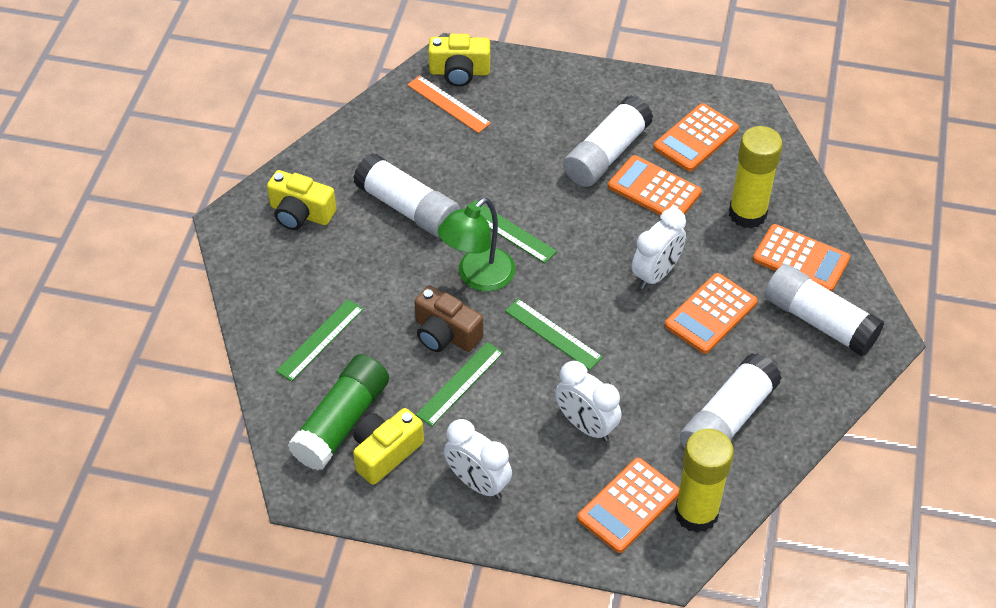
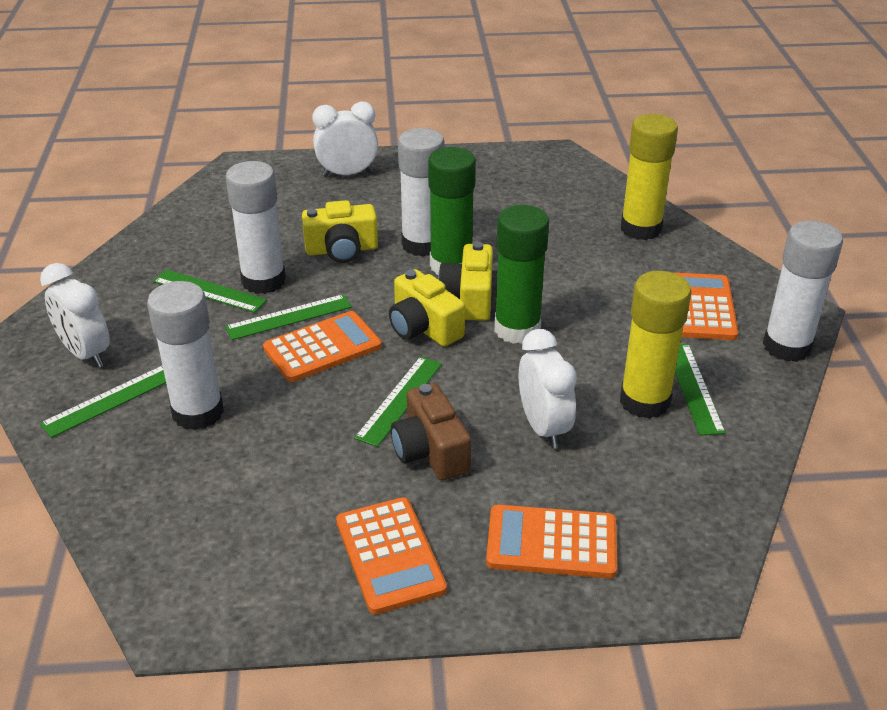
green glue stick: 1 -> 2
green lamp: 1 -> 0
green ruler: 4 -> 5
orange calculator: 5 -> 4
orange ruler: 1 -> 0

